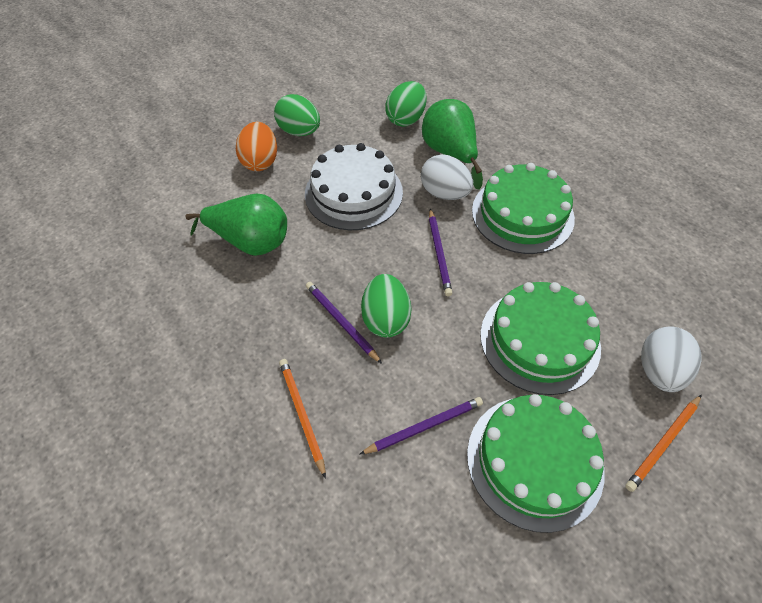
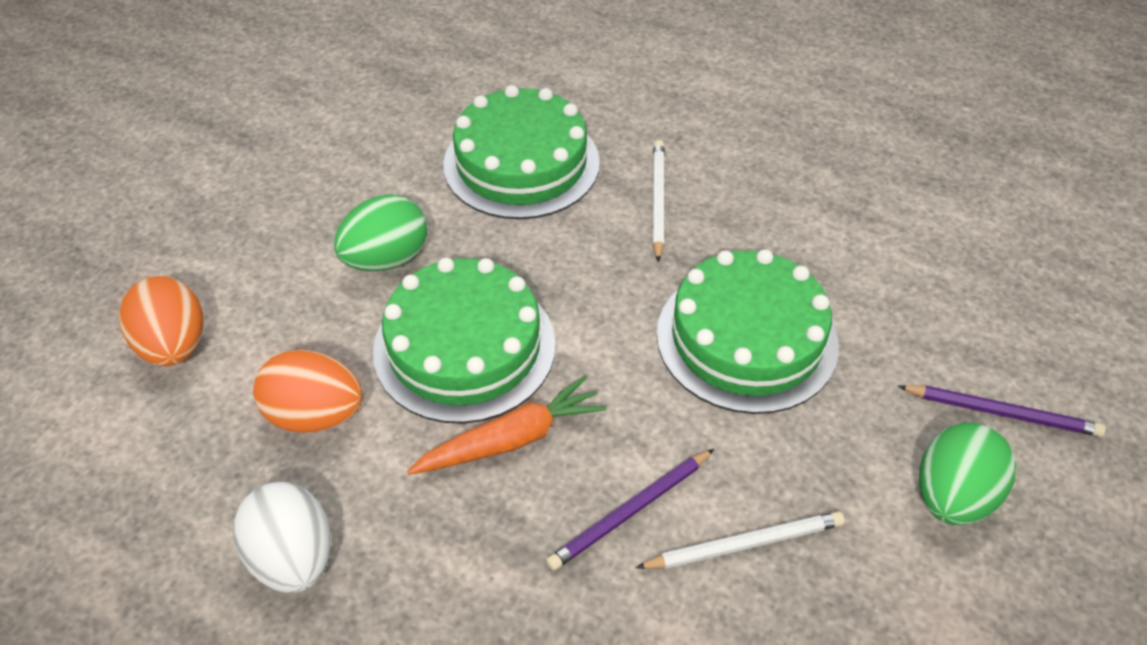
green egg: 3 -> 2
green pear: 2 -> 0
orange carrot: 0 -> 1
orange egg: 1 -> 2
orange pencil: 2 -> 0
purple pencil: 3 -> 2
white cake: 1 -> 0
white egg: 2 -> 1
white pencil: 0 -> 2

